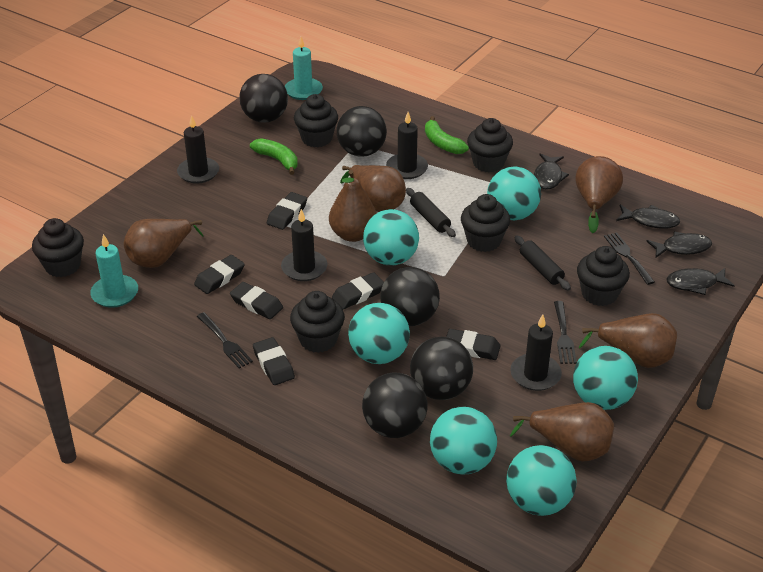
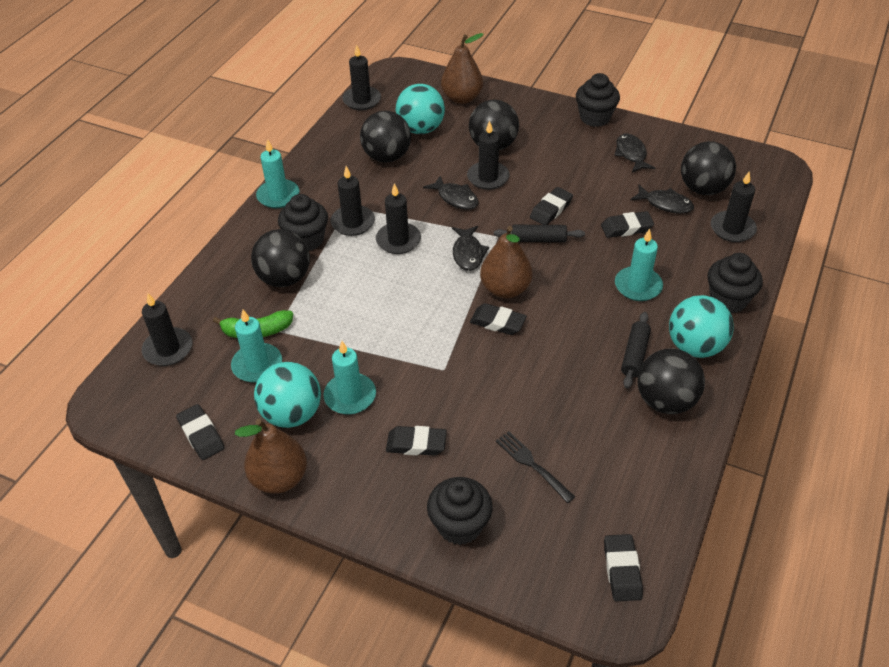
black candle: 4 -> 6
black cupcake: 6 -> 4
black fork: 3 -> 1
brown pear: 6 -> 3
green banana: 2 -> 1
turquoise ball: 6 -> 3
turquoise candle: 2 -> 4

